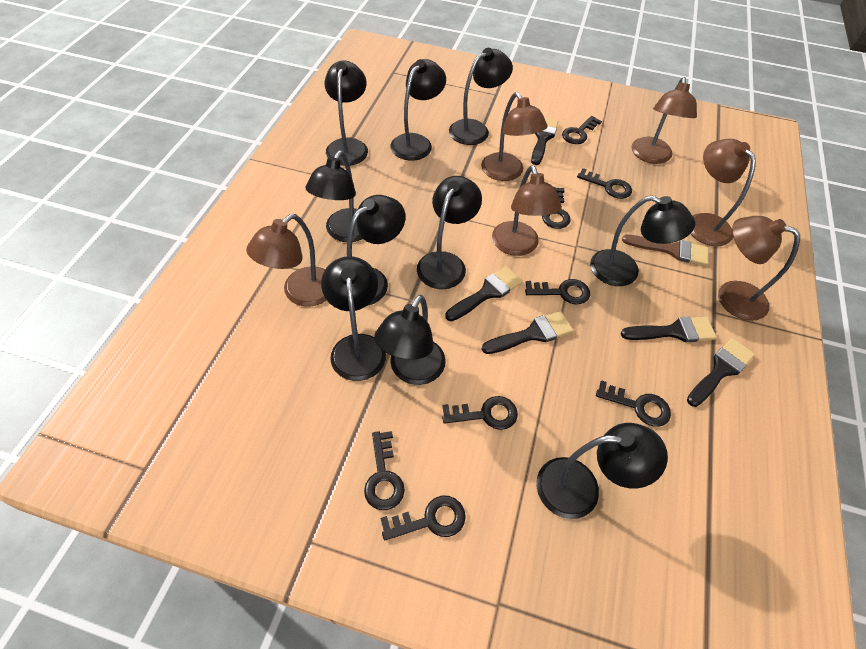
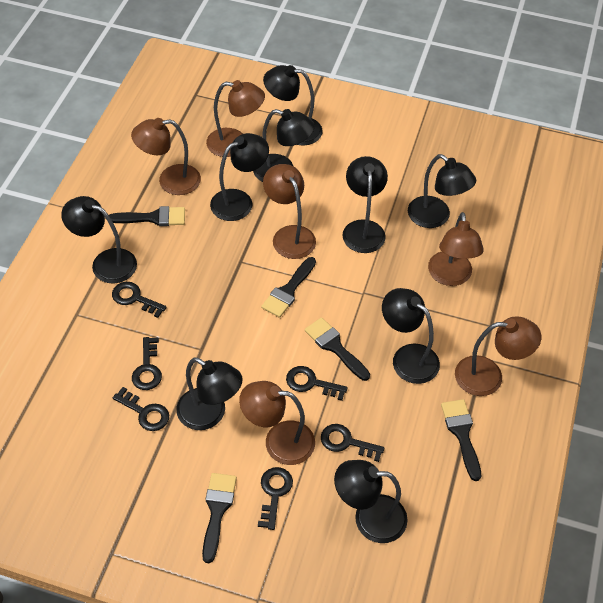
black key: 8 -> 6
black lamp: 10 -> 9
brown brush: 1 -> 0

